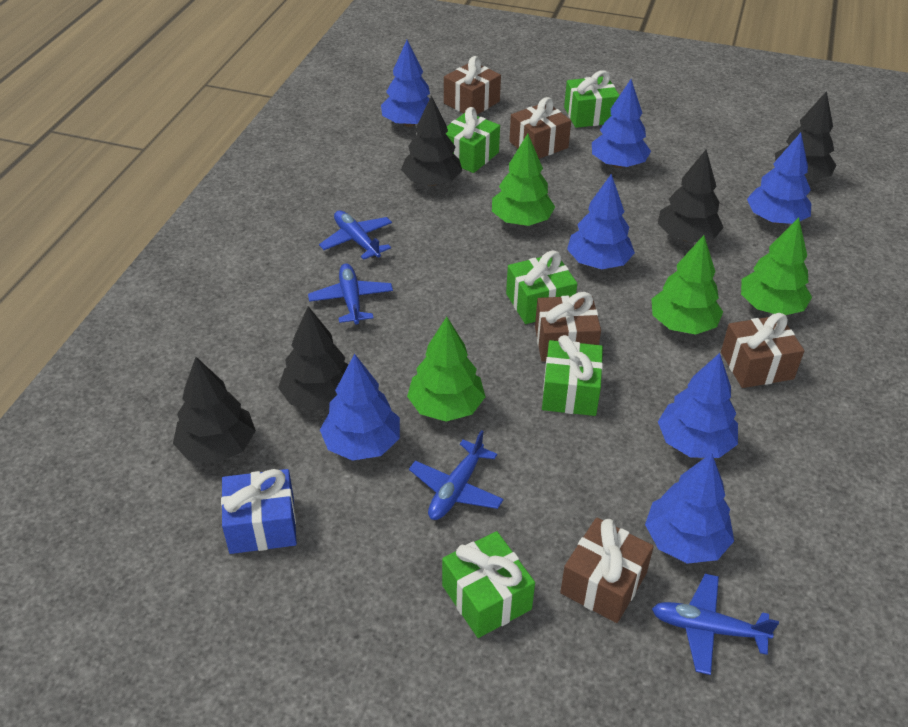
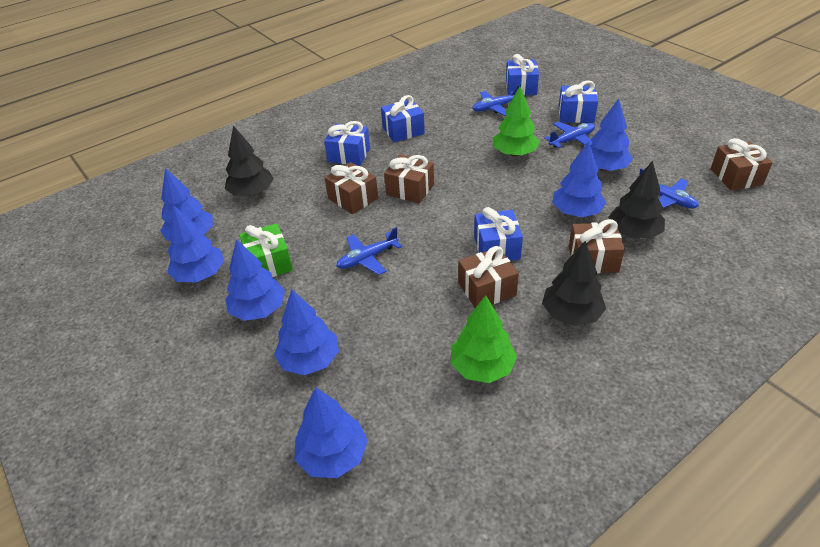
black tree: 5 -> 3
blue gift: 1 -> 5
green gift: 5 -> 1
green tree: 4 -> 2

